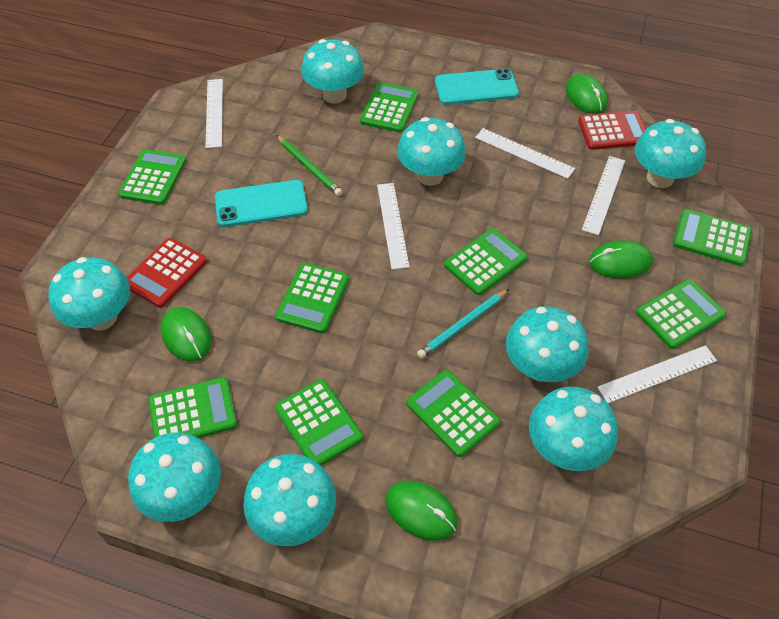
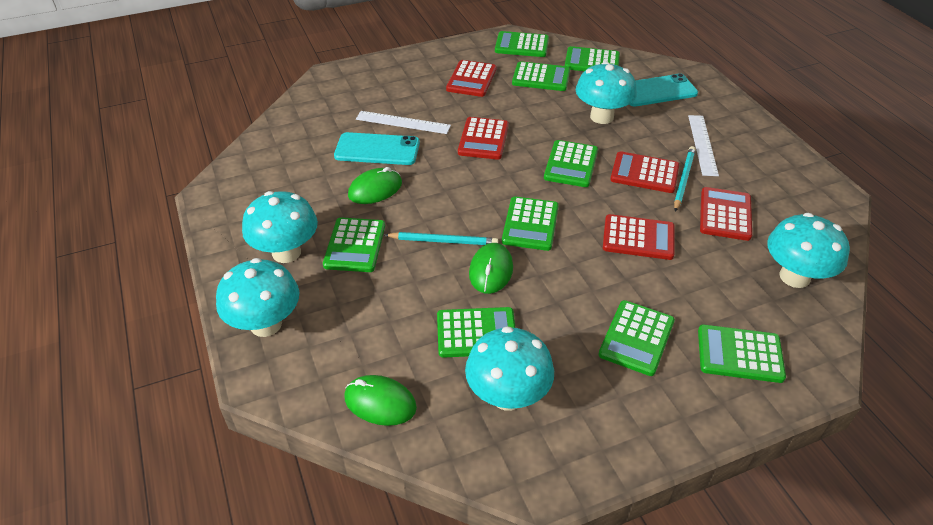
green mouse: 4 -> 3
green pencil: 1 -> 0
red calculator: 2 -> 5
turquoise mushroom: 8 -> 5
turquoise pencil: 1 -> 2
white ruler: 5 -> 2

